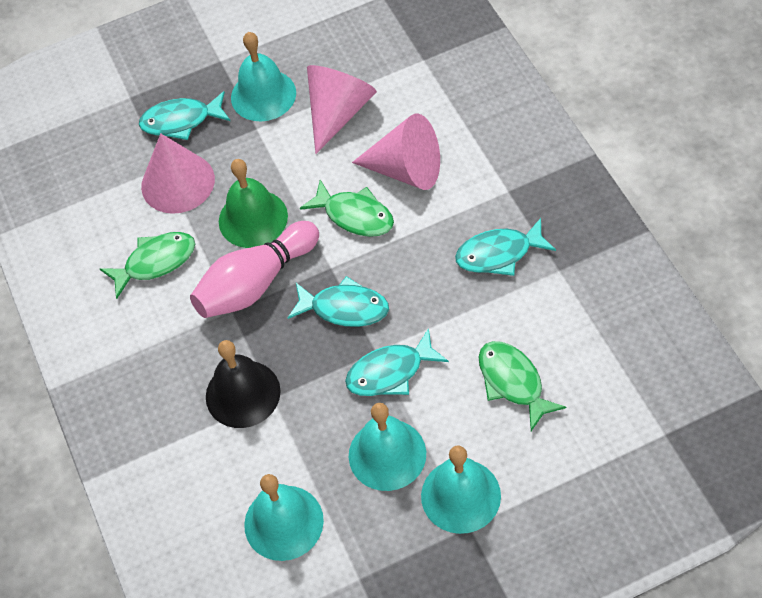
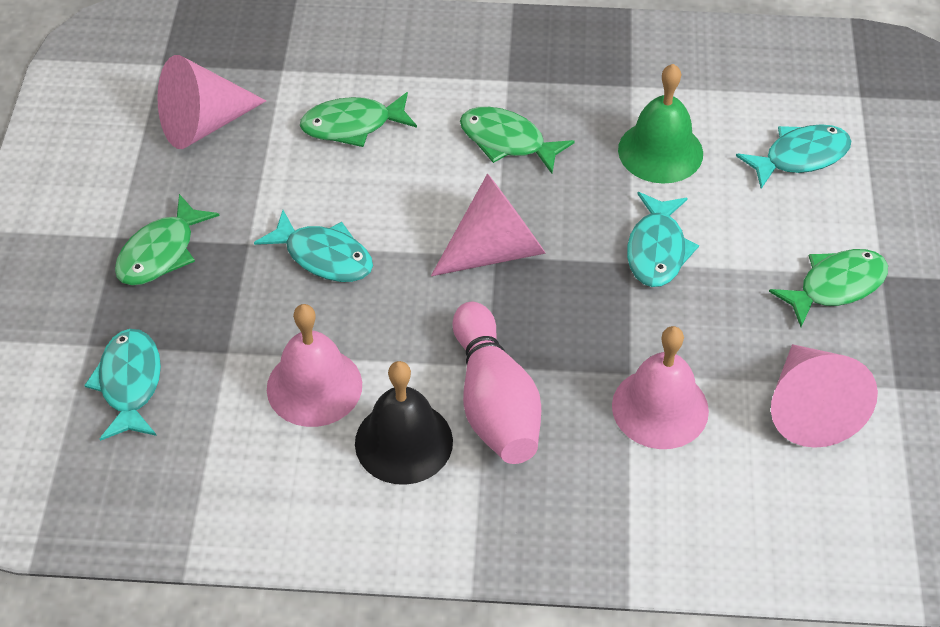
green fish: 3 -> 4
pink bell: 0 -> 2
turquoise bell: 4 -> 0

